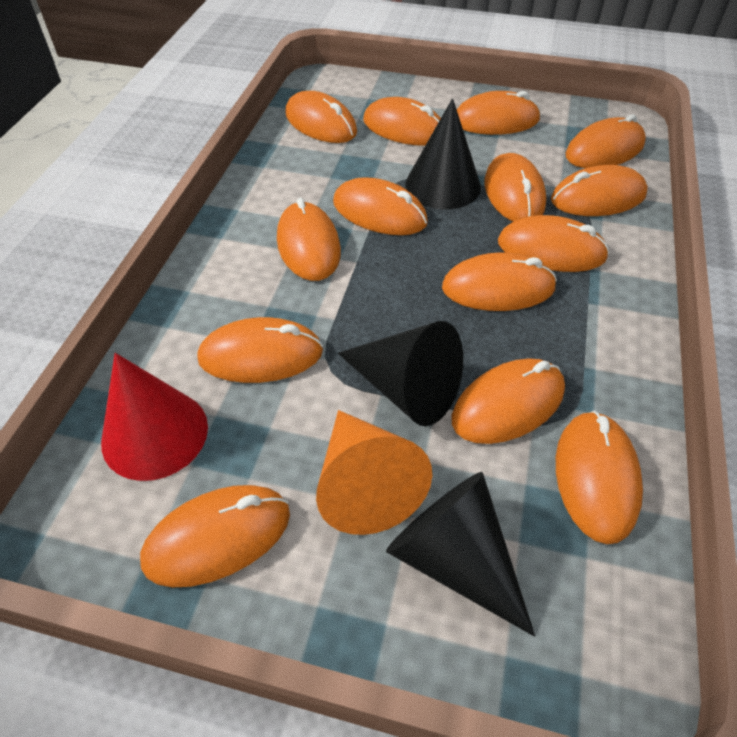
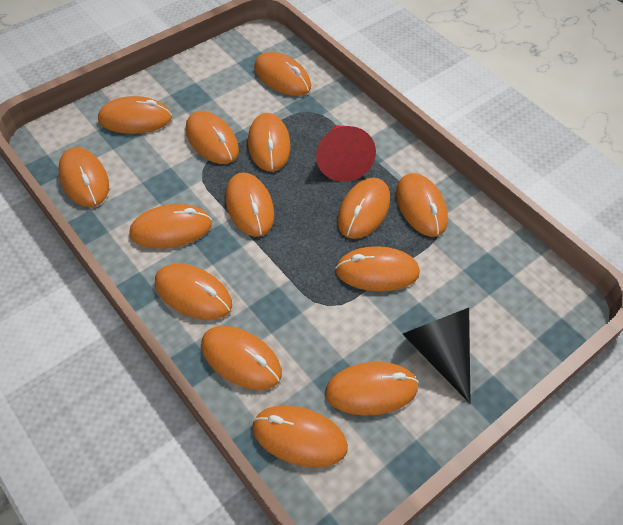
black cone: 3 -> 1
orange cone: 1 -> 0

